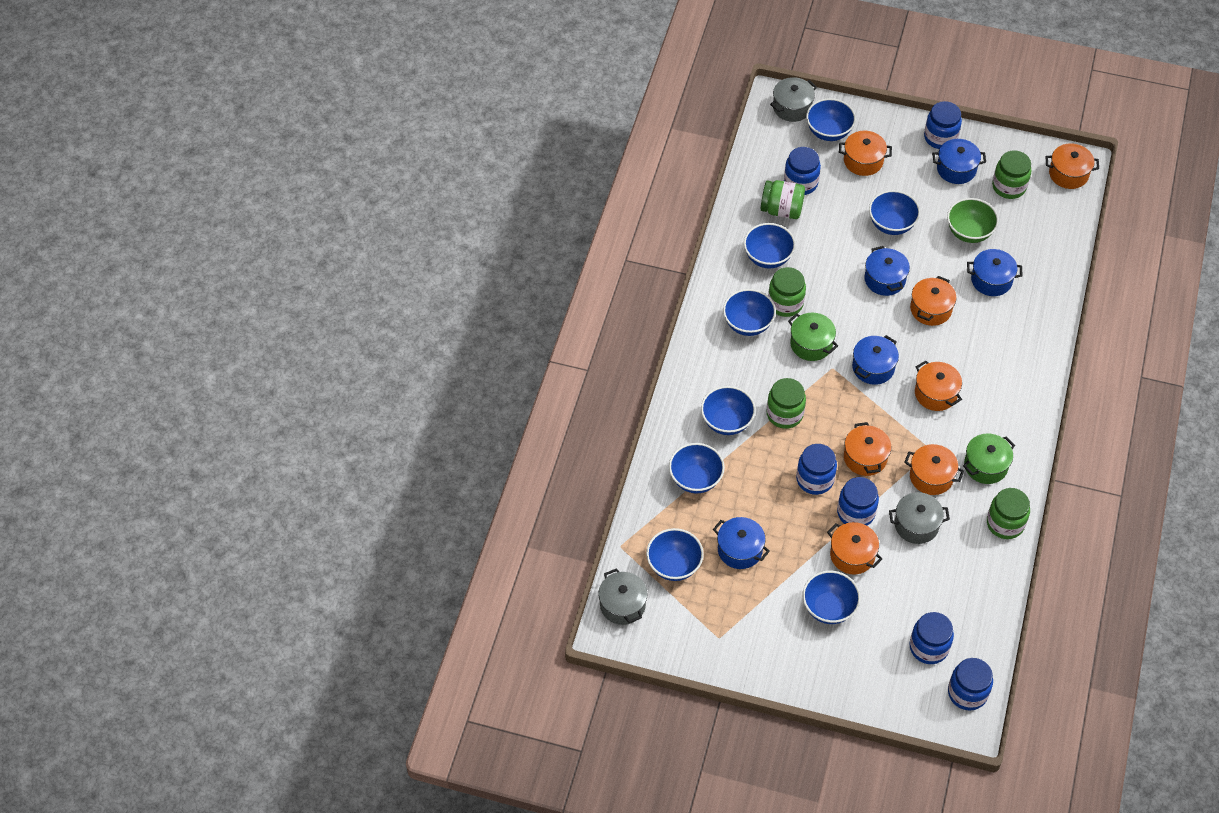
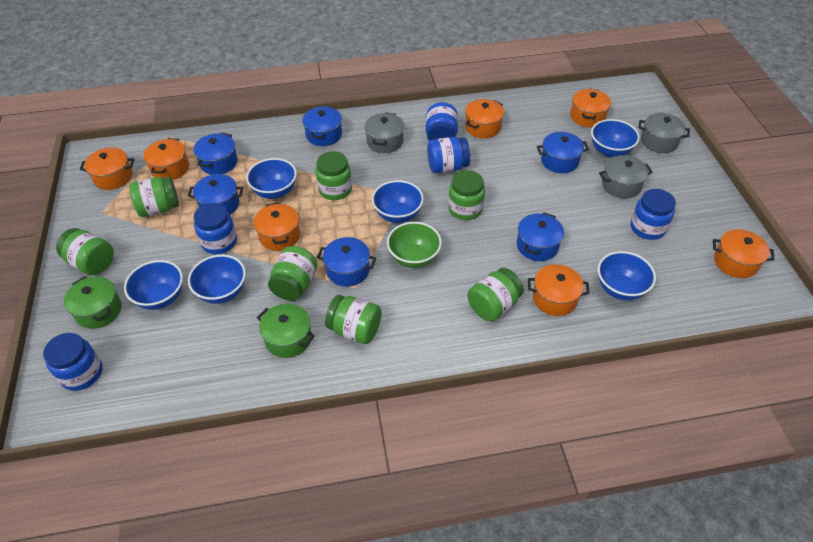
blue bowl: 8 -> 6
blue jar: 6 -> 5
blue pot: 5 -> 6
green jar: 5 -> 7

